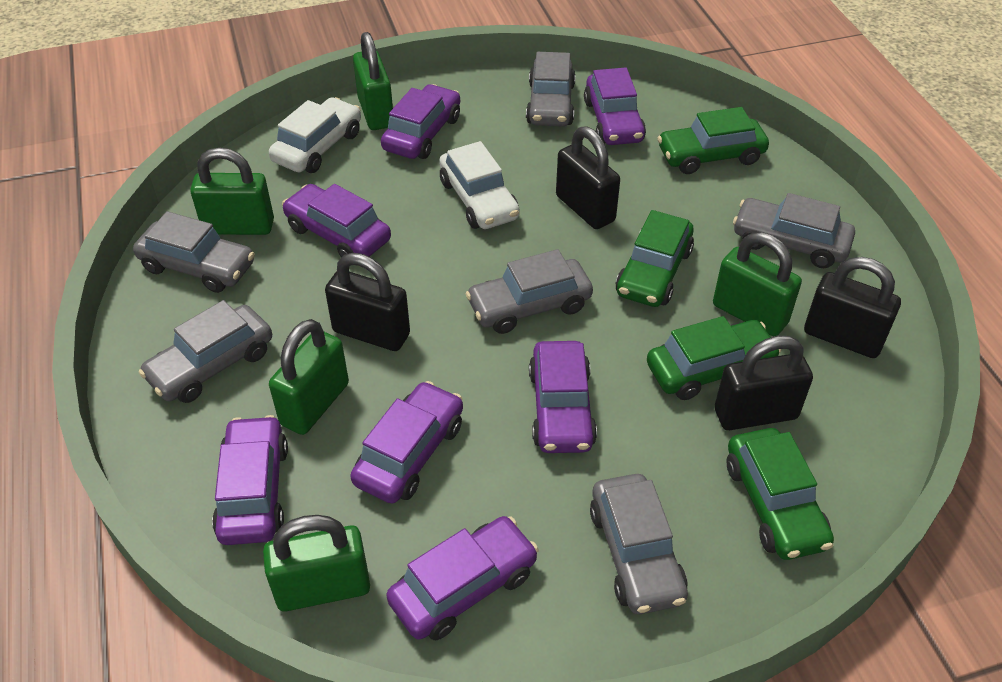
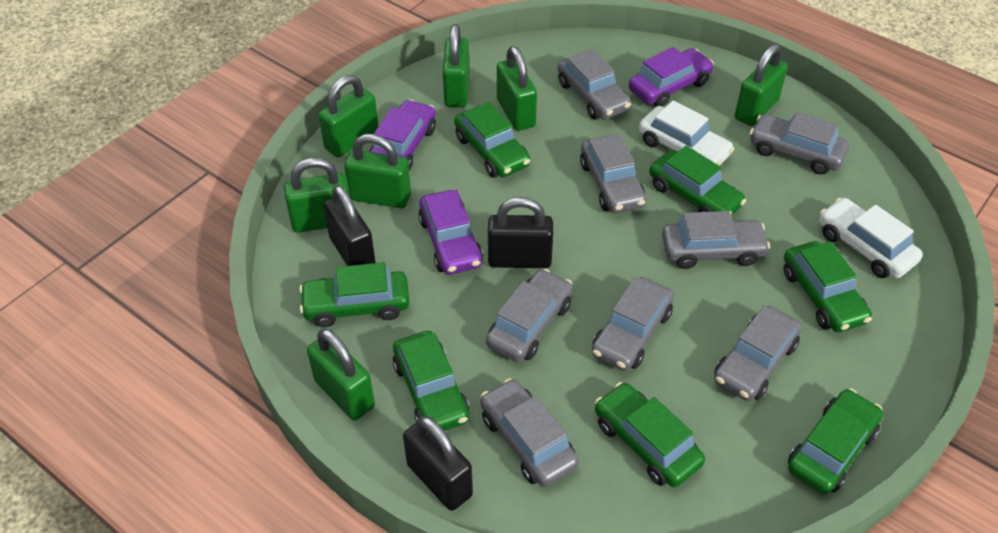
black padlock: 4 -> 3
green car: 4 -> 7
green padlock: 5 -> 7
grey car: 6 -> 8
purple car: 7 -> 3

